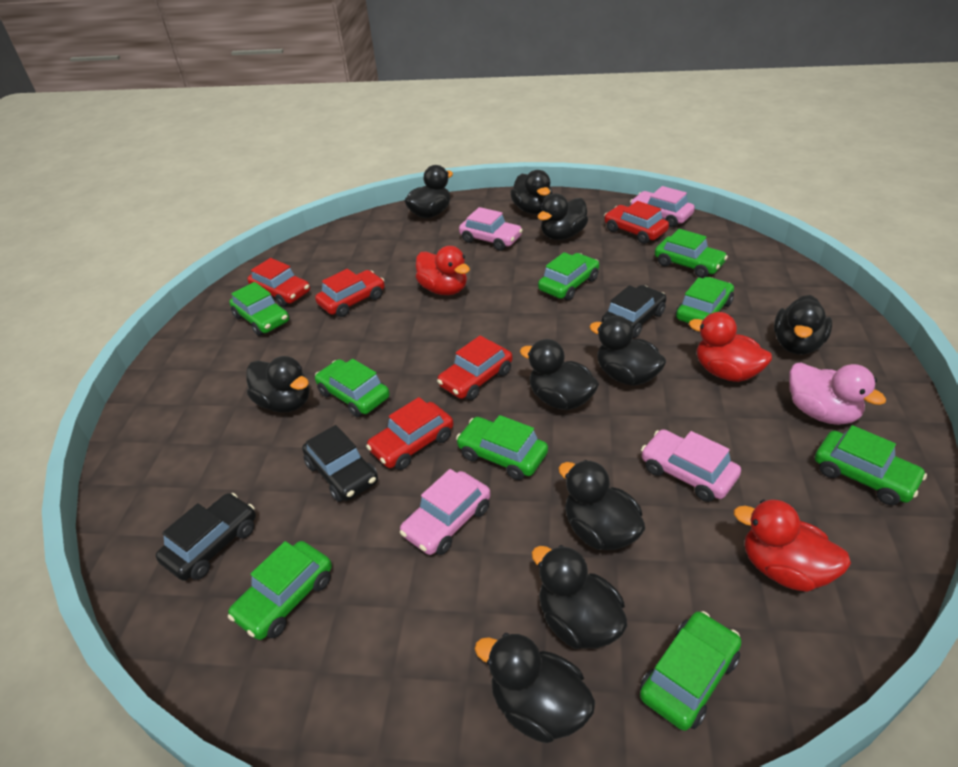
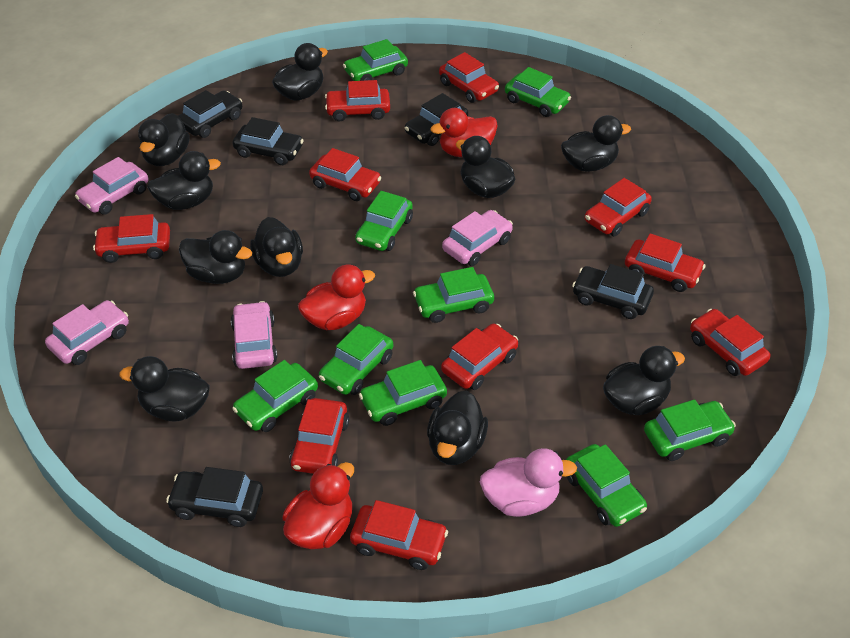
black car: 3 -> 5
red car: 5 -> 10

